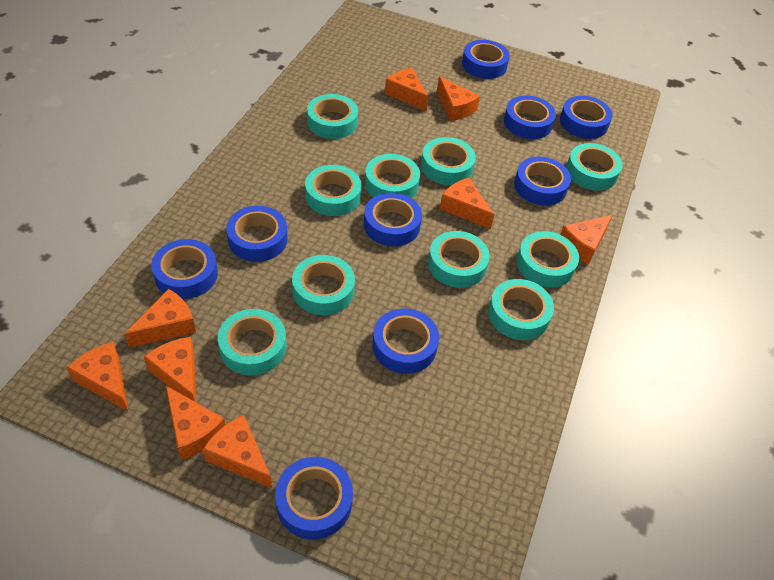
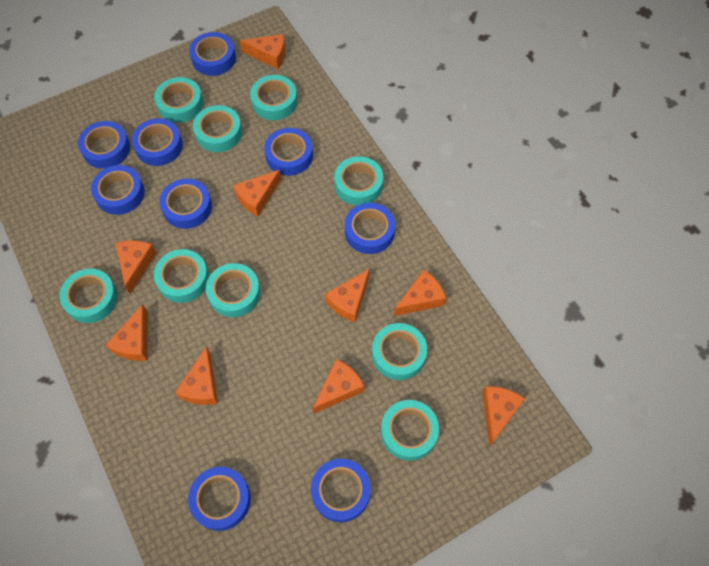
turquoise tape: 10 -> 9

